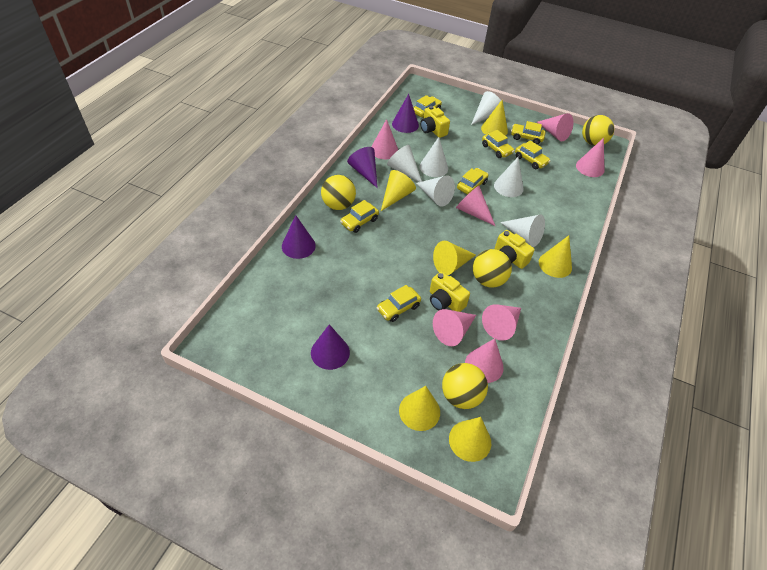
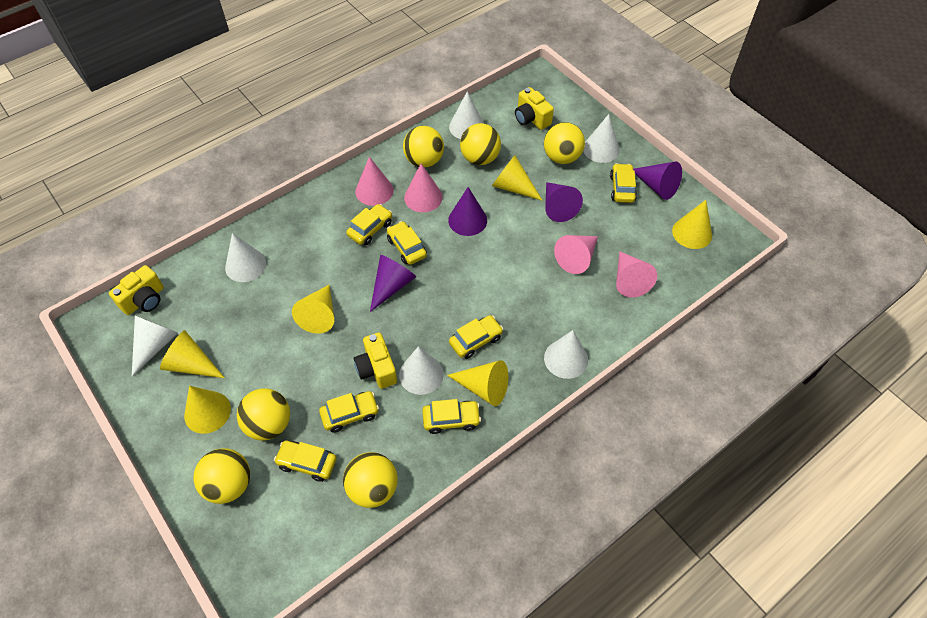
pink cone: 7 -> 4
yellow ball: 4 -> 6

